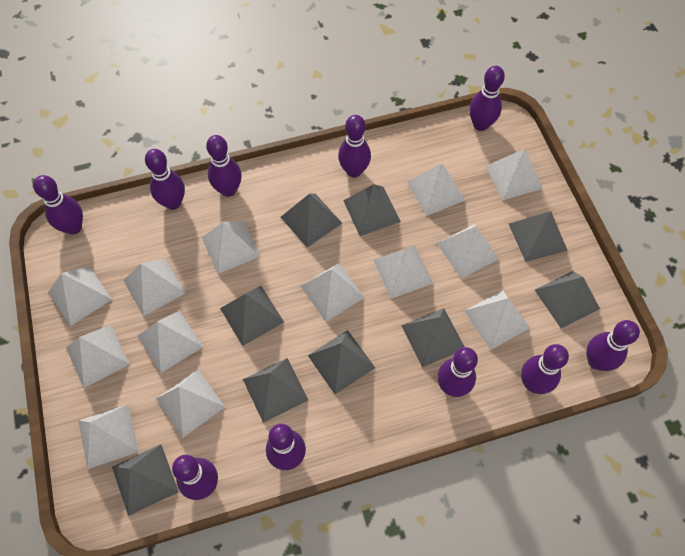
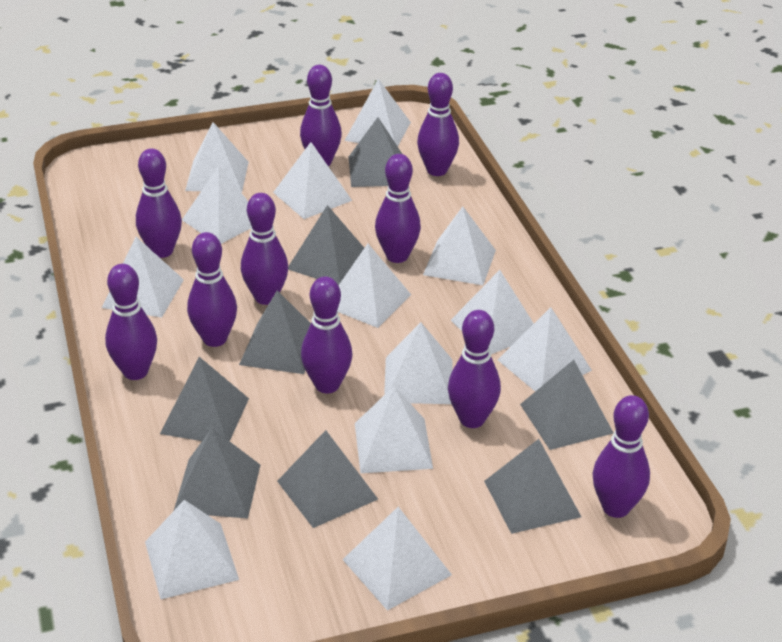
grey pyramid: 9 -> 8

